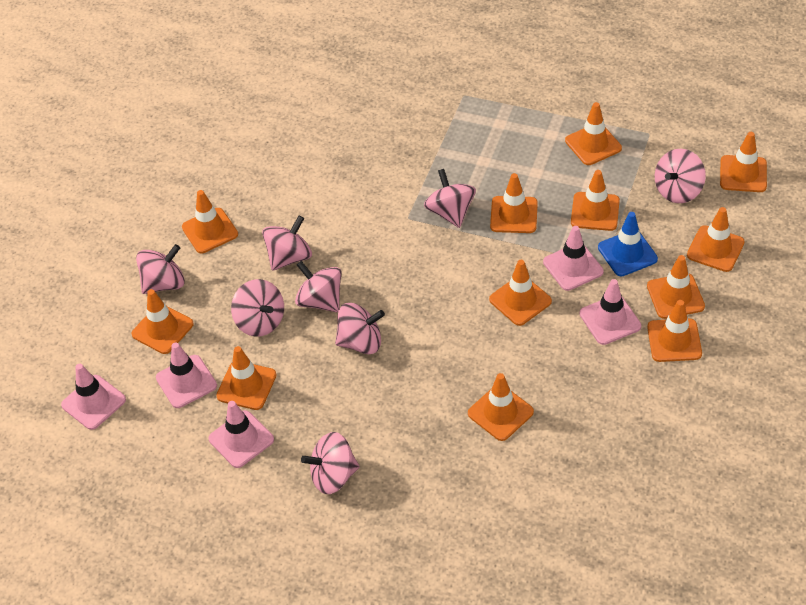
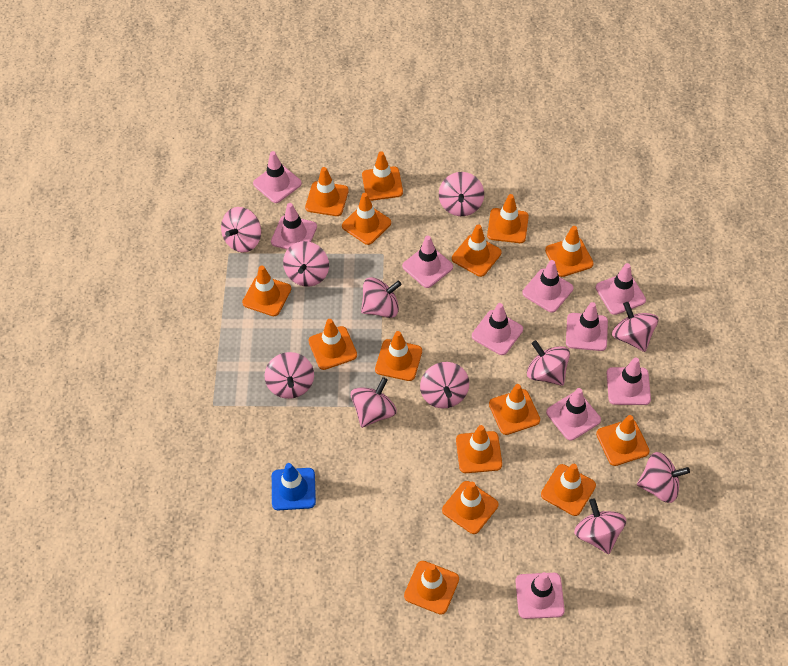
orange traffic cone: 12 -> 15
pink spinning top: 8 -> 11
pink traffic cone: 5 -> 10

